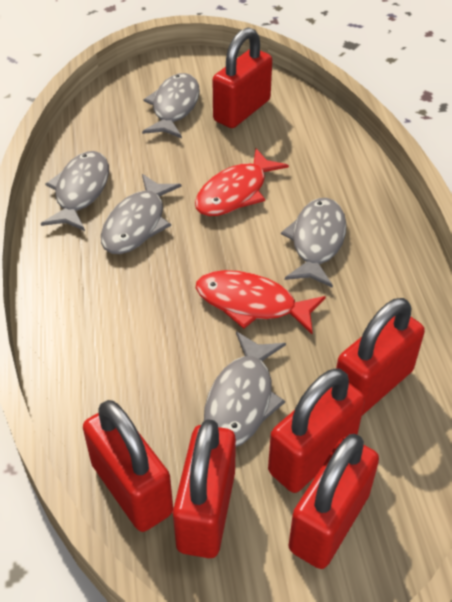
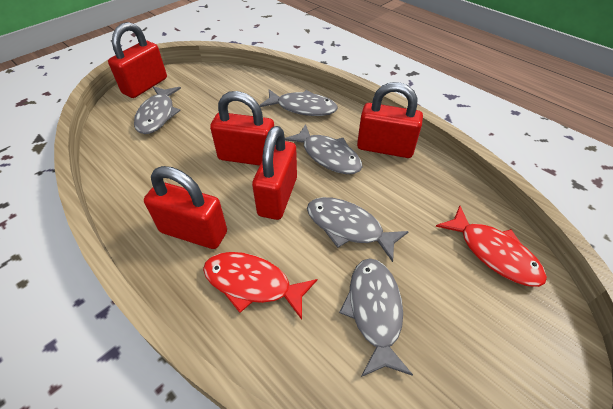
red padlock: 6 -> 5

